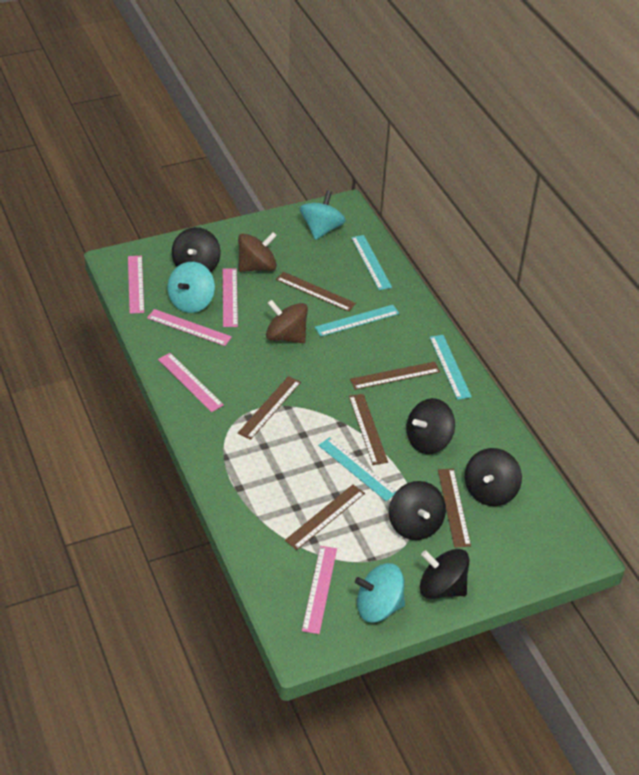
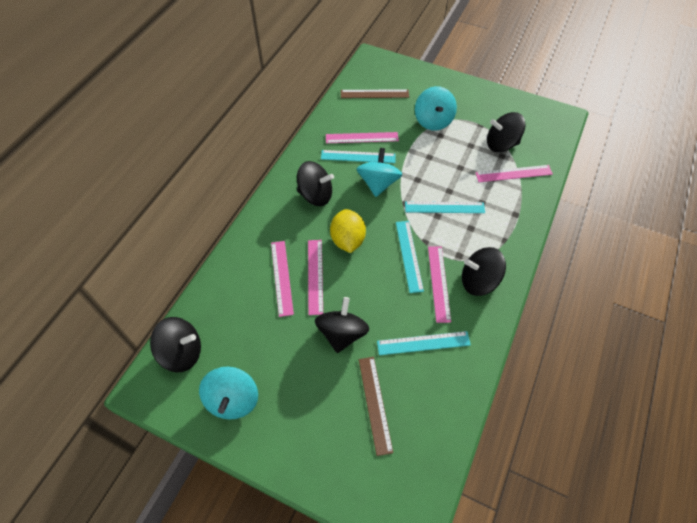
brown ruler: 6 -> 2
brown spinning top: 2 -> 0
yellow lemon: 0 -> 1

